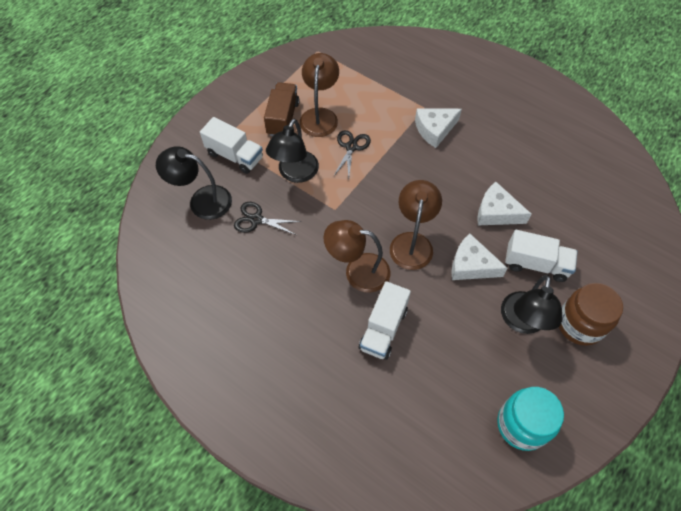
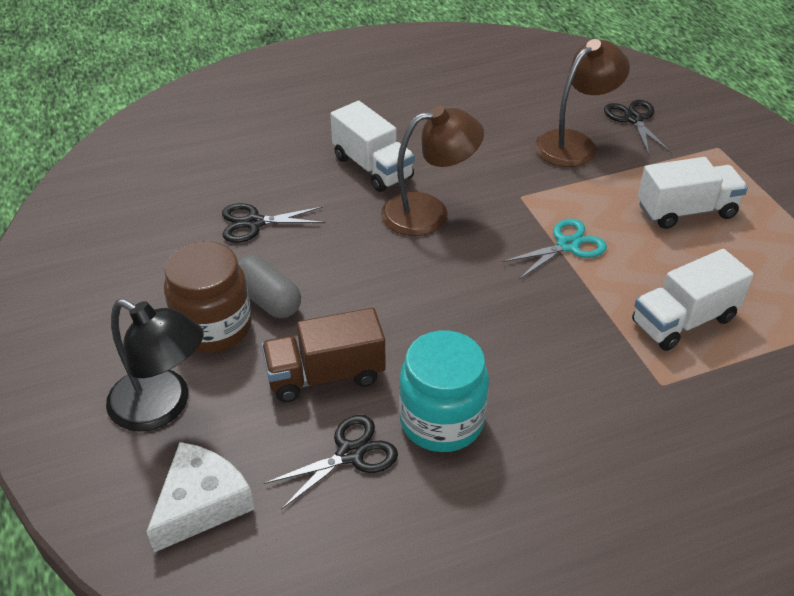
black lamp: 3 -> 1
black scissors: 2 -> 3
brown lamp: 3 -> 2
grey capsule: 0 -> 1
turquoise scissors: 0 -> 1
white cheese: 3 -> 1

